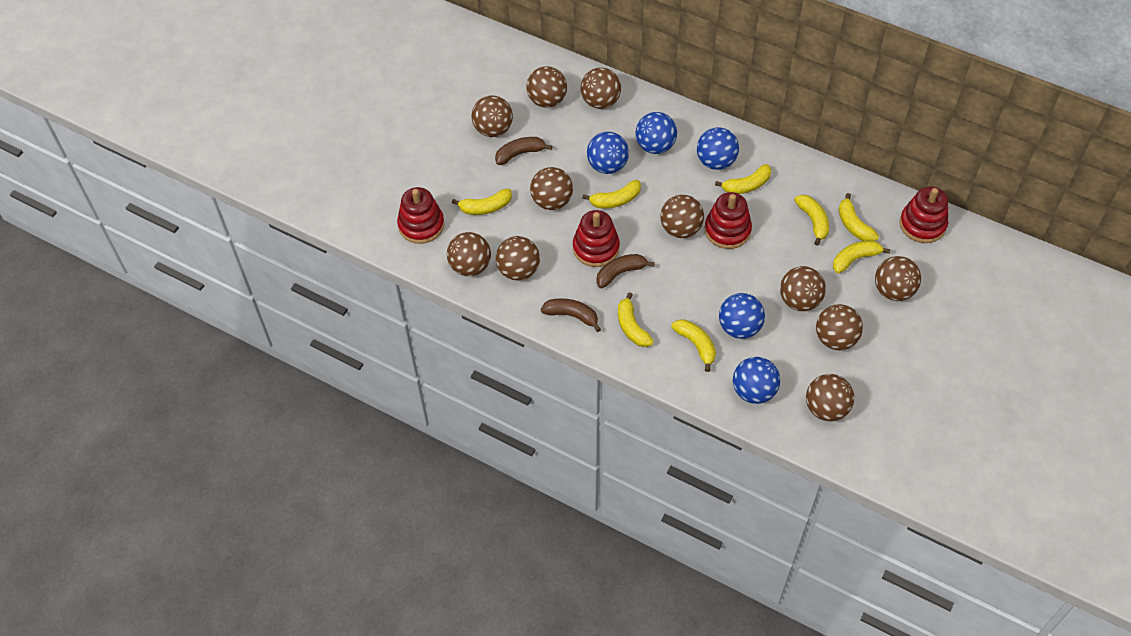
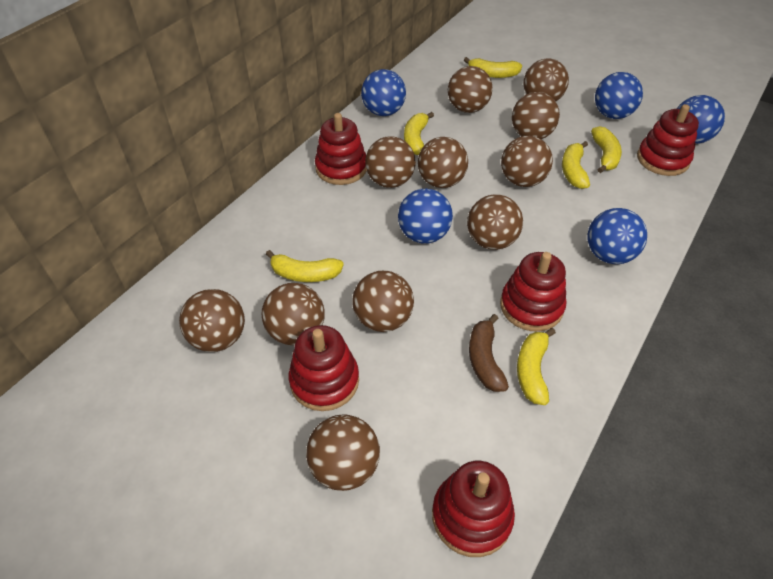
brown banana: 3 -> 1
red stacking toy: 4 -> 5
yellow banana: 8 -> 6

